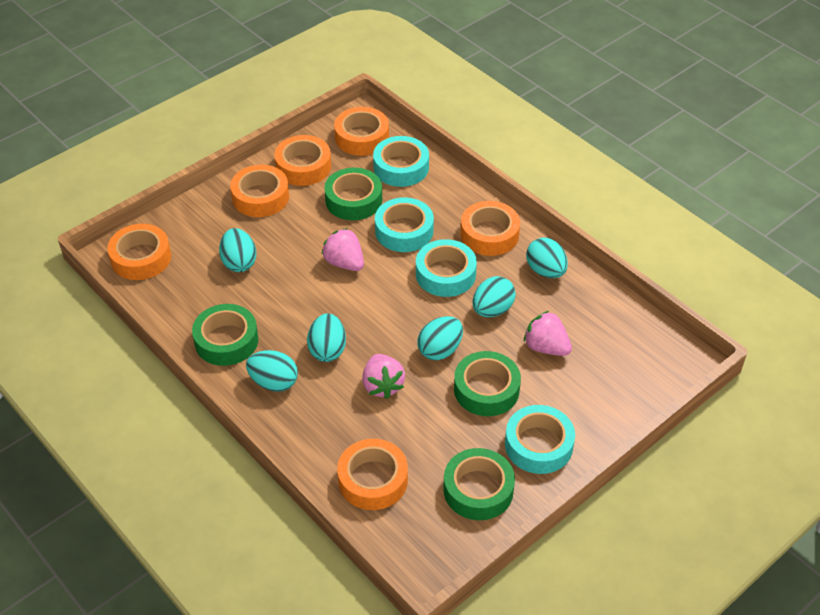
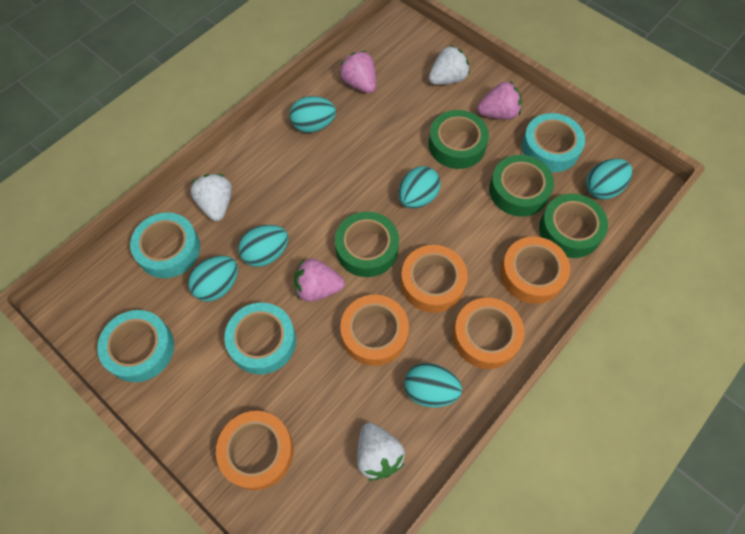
orange tape: 6 -> 5
white strawberry: 0 -> 3

